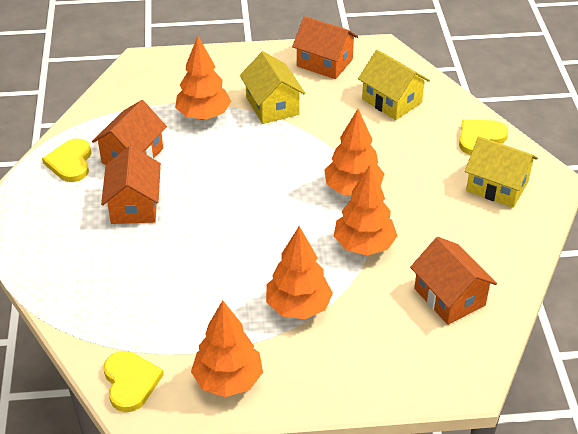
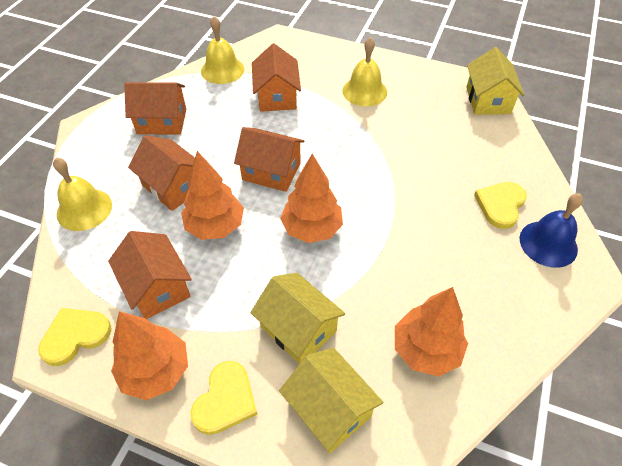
blue bell: 0 -> 1
orange house: 4 -> 5
orange tree: 5 -> 4
yellow bell: 0 -> 3

